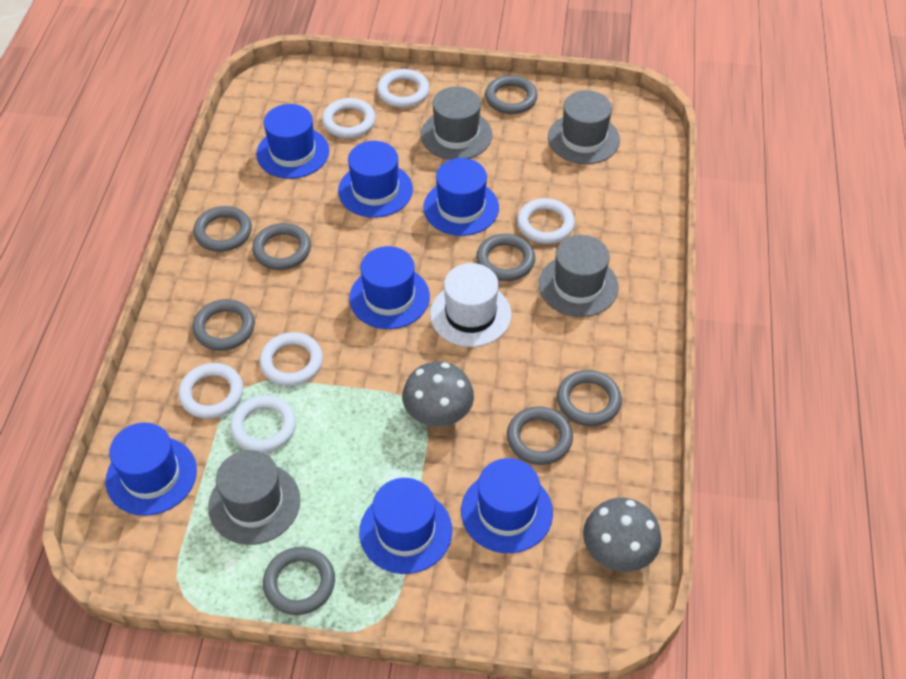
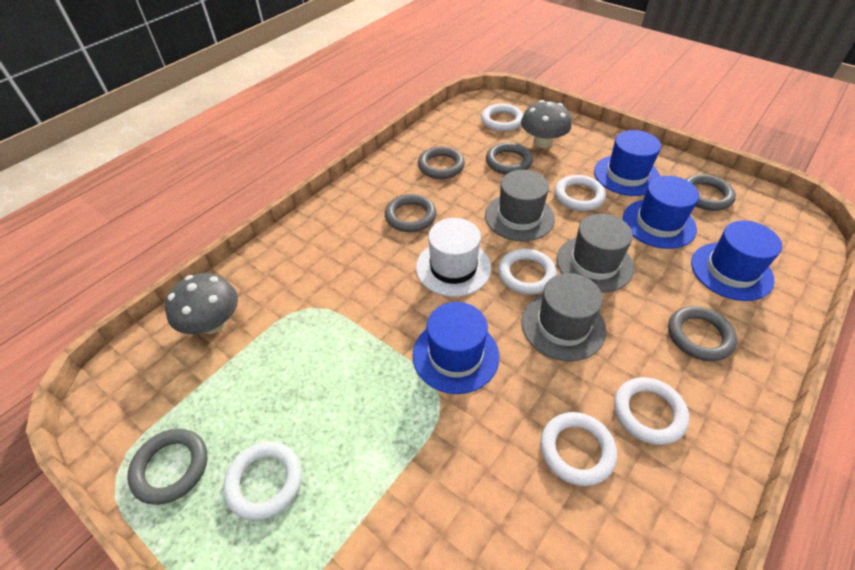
blue hat: 7 -> 4
grey hat: 4 -> 3
grey ring: 8 -> 6

